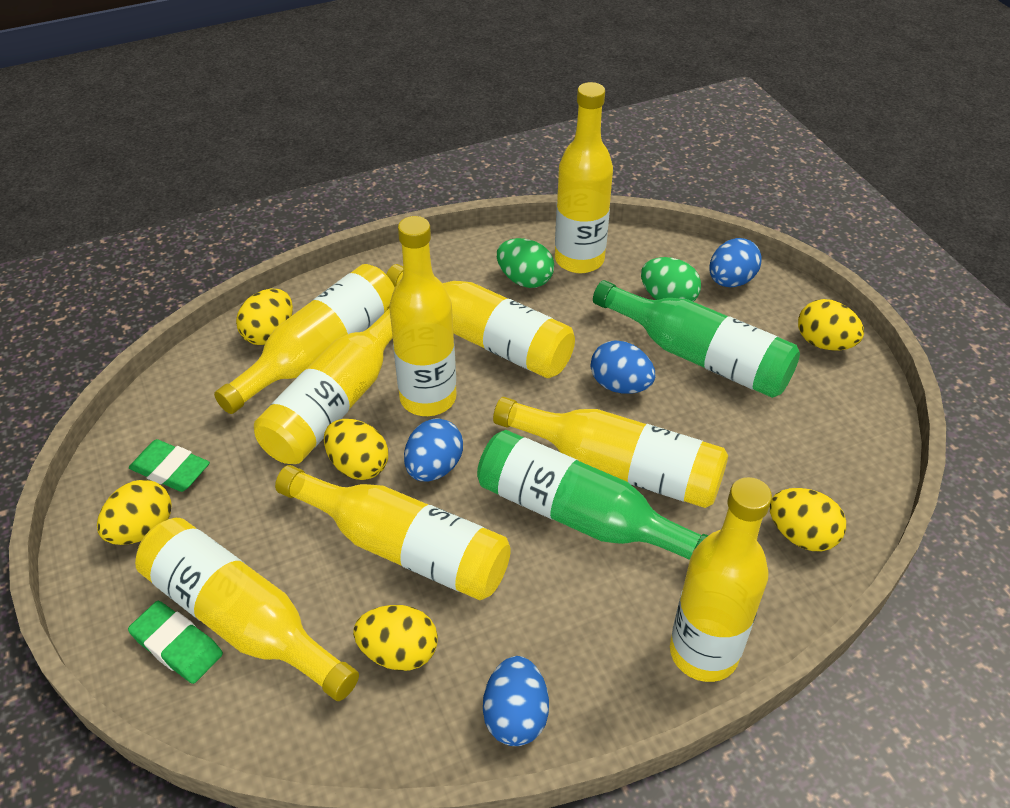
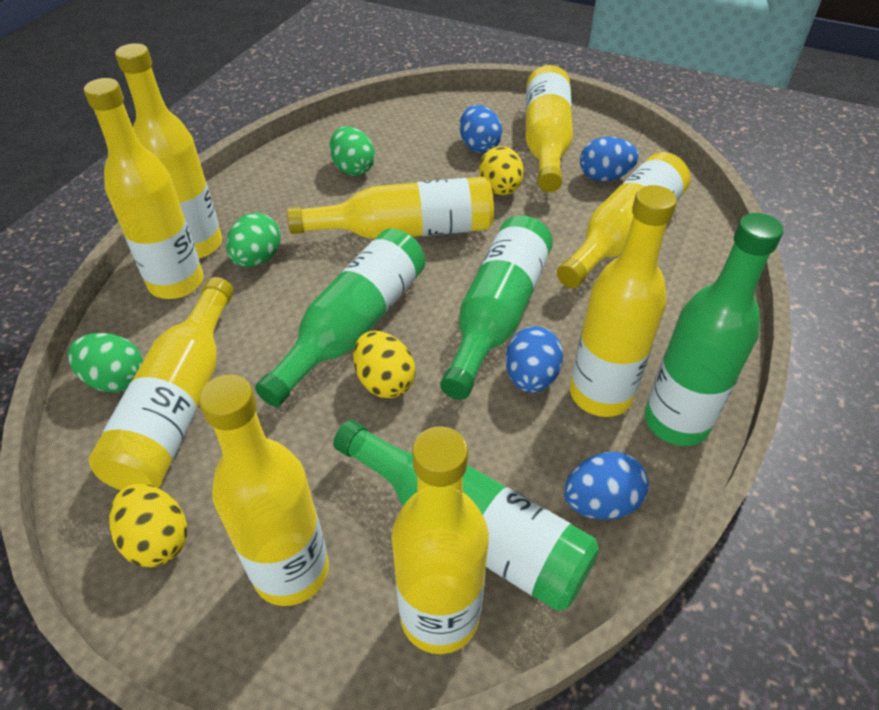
green bottle: 2 -> 4
green egg: 2 -> 3
green eraser: 2 -> 0
yellow egg: 6 -> 3

